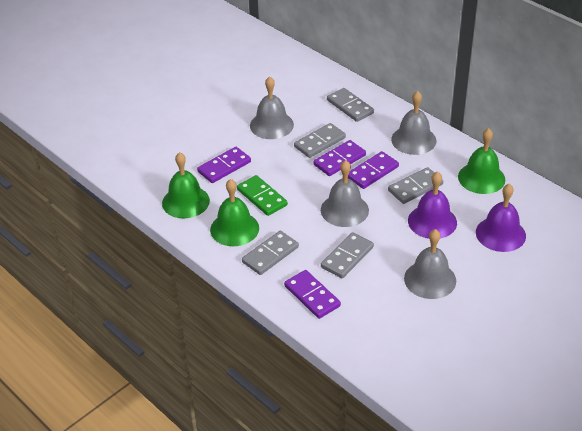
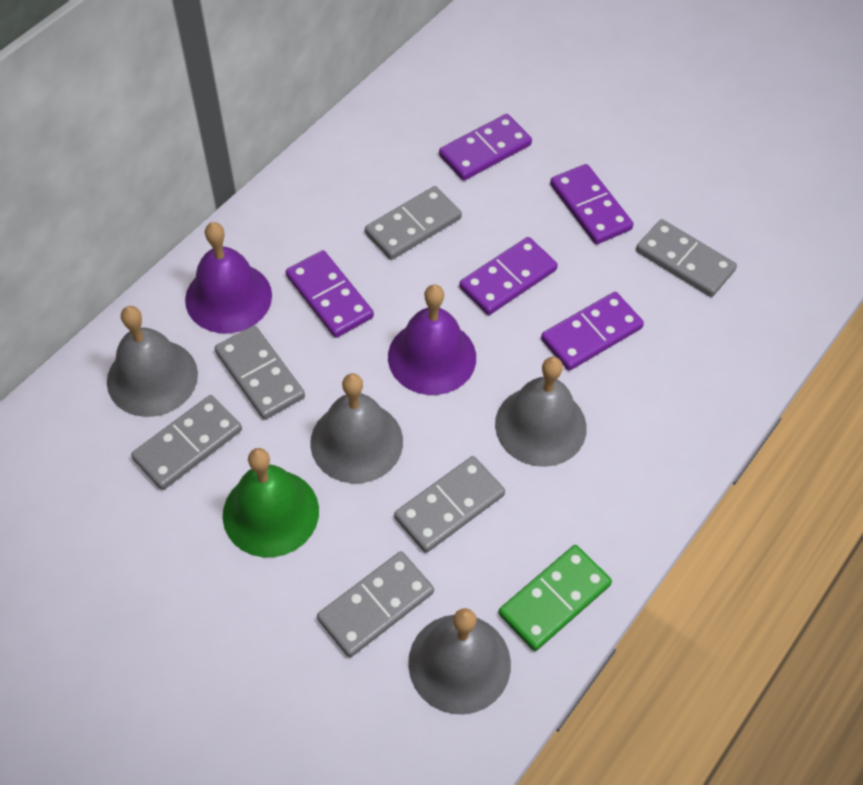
green bell: 3 -> 1
grey domino: 5 -> 6
purple domino: 4 -> 5

